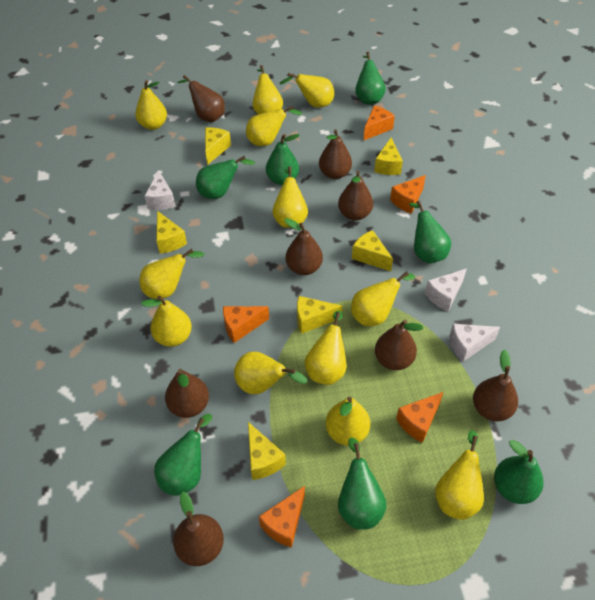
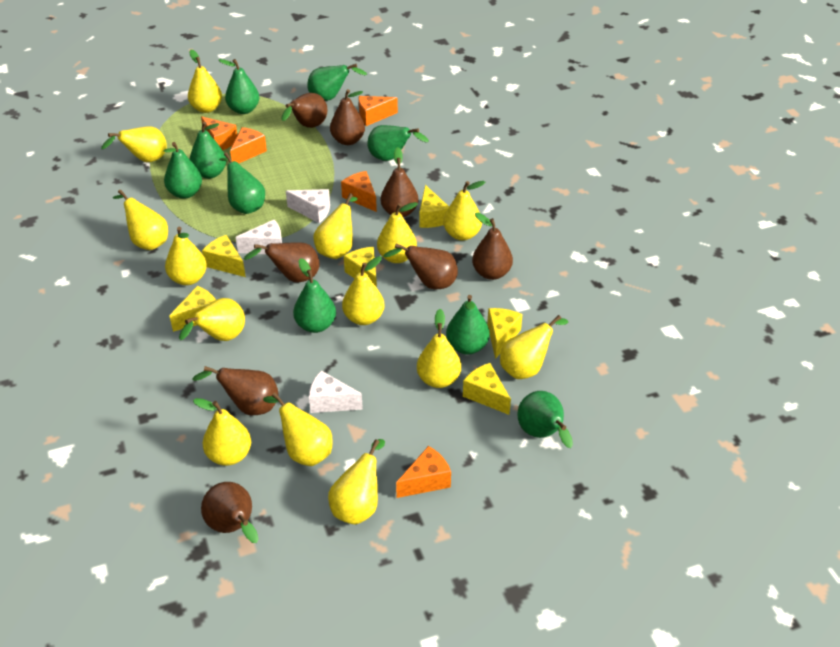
green pear: 7 -> 9
yellow pear: 12 -> 14

